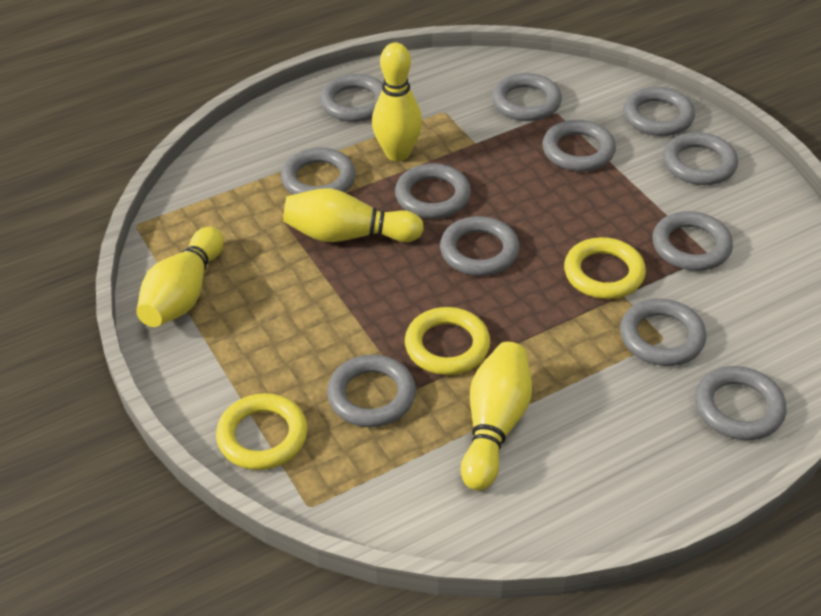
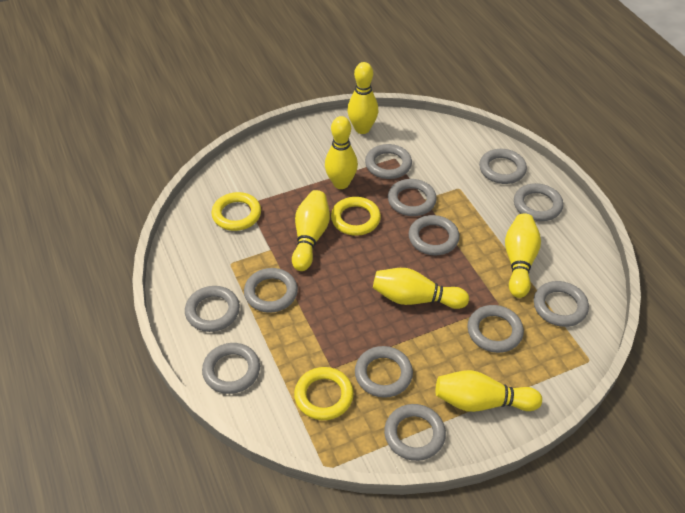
yellow bowling pin: 4 -> 6

